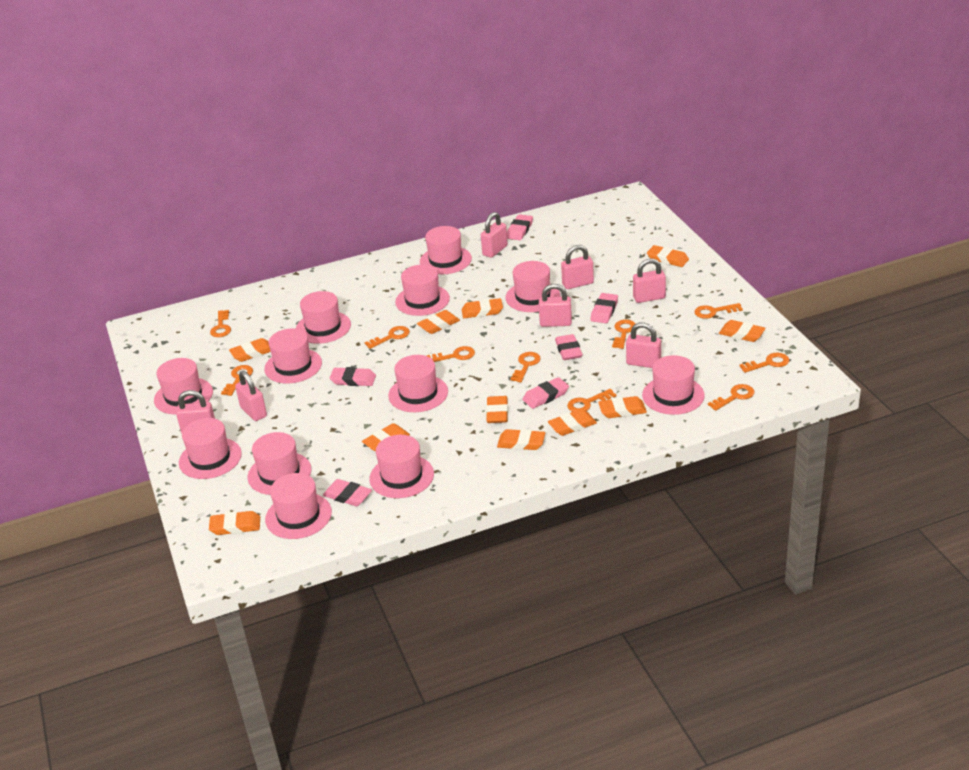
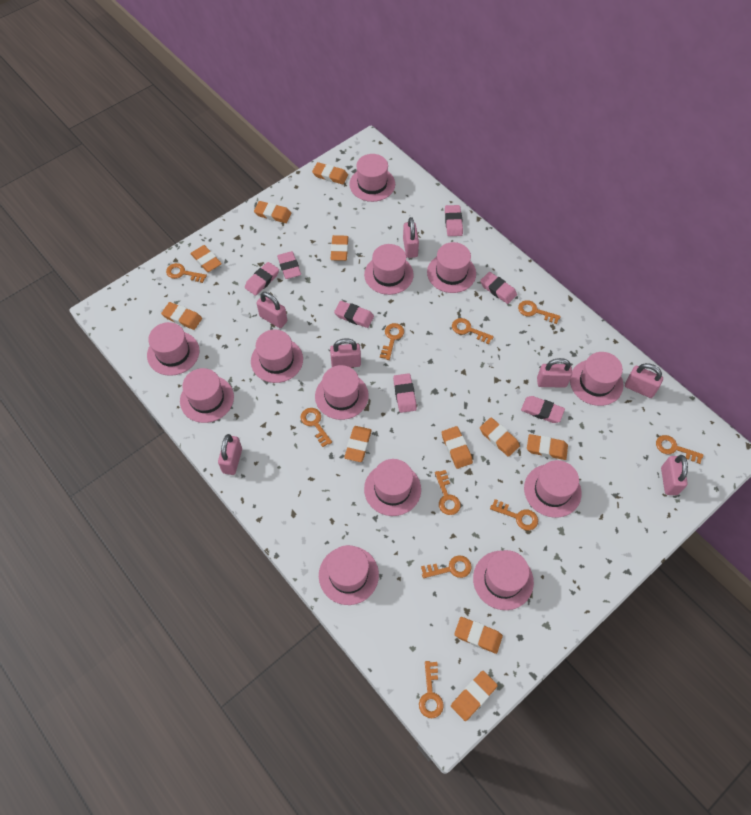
pink eraser: 6 -> 7

